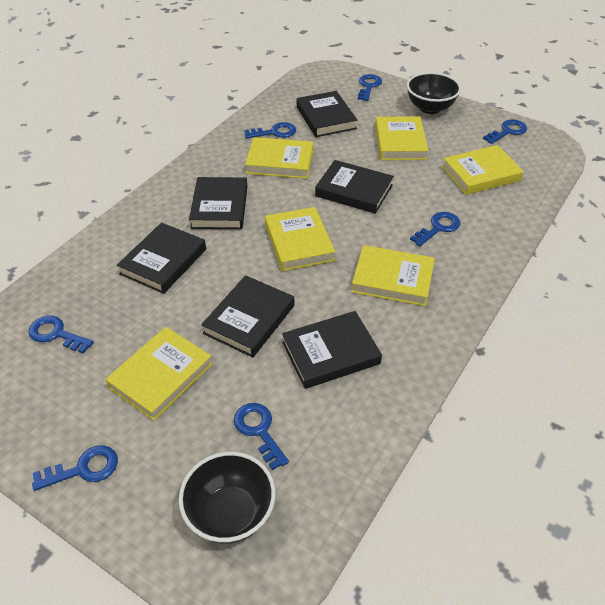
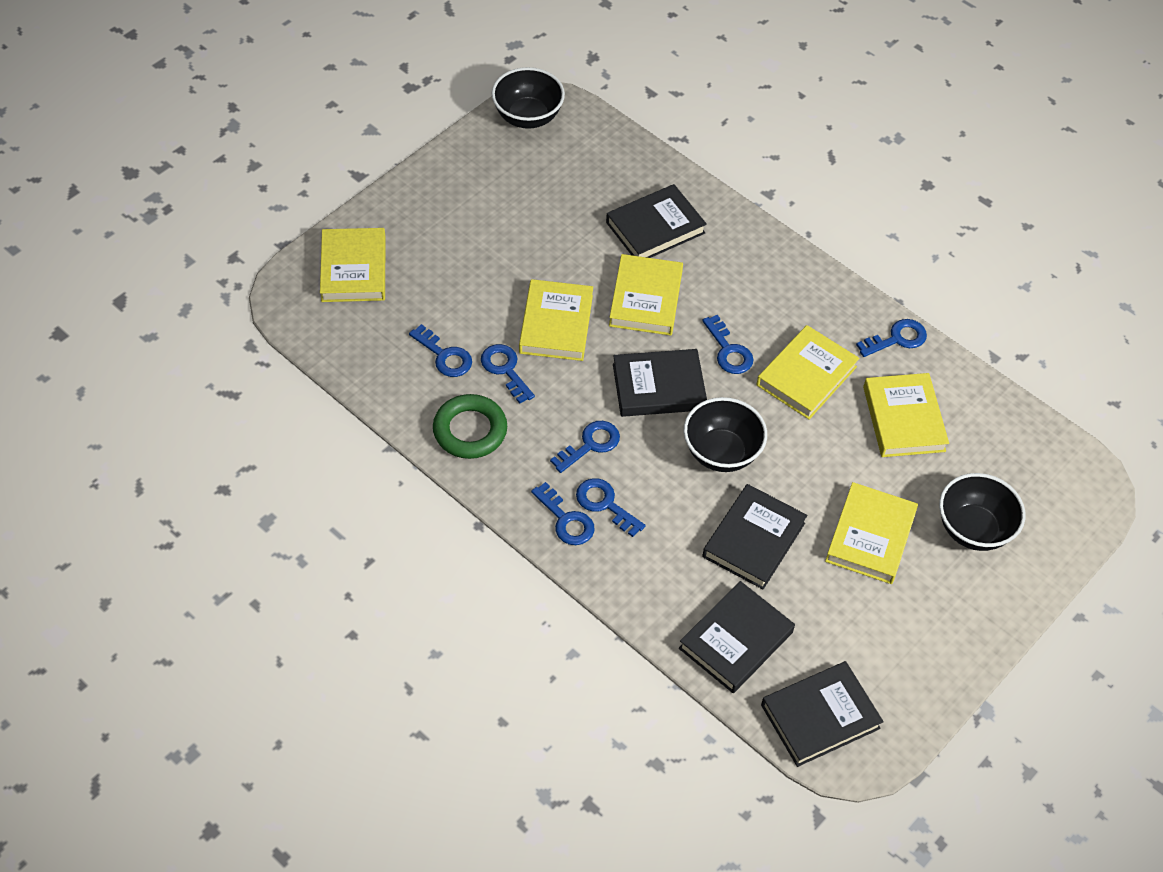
black book: 6 -> 5
black bowl: 2 -> 3
green ring: 0 -> 1

